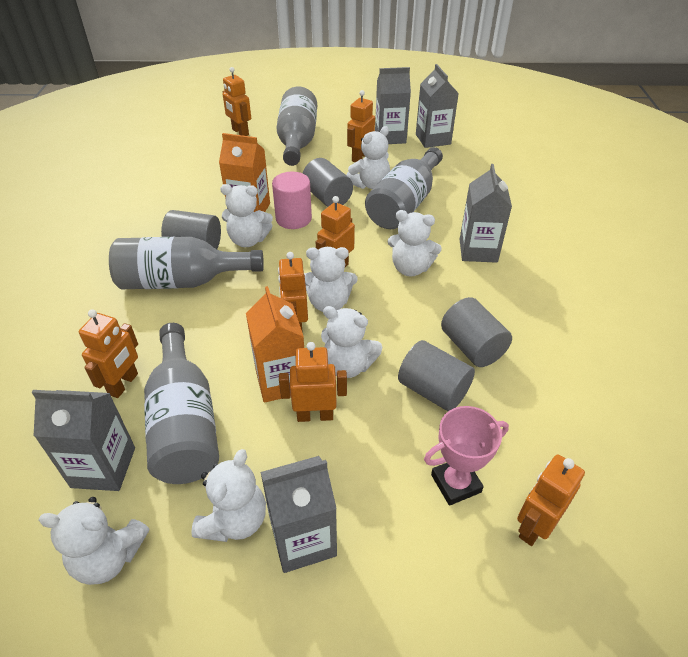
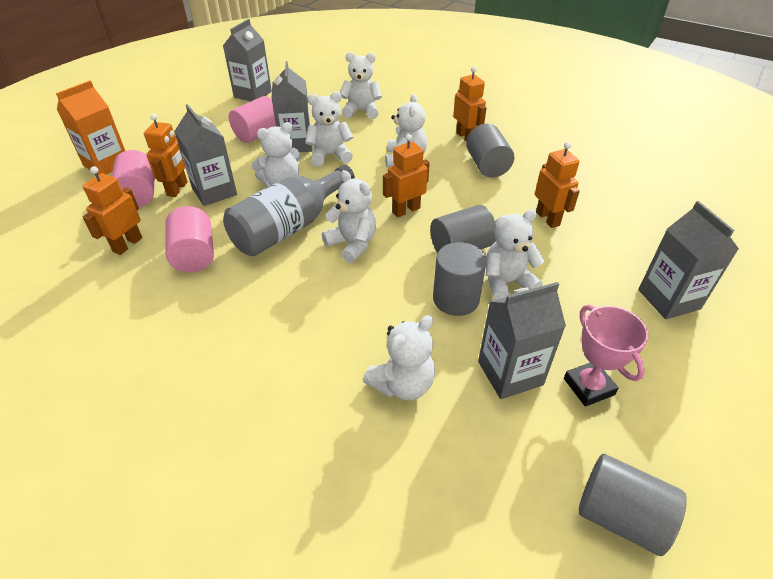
grey bottle: 4 -> 1
orange carton: 2 -> 1
orange robot: 7 -> 5
pink cylinder: 1 -> 3

